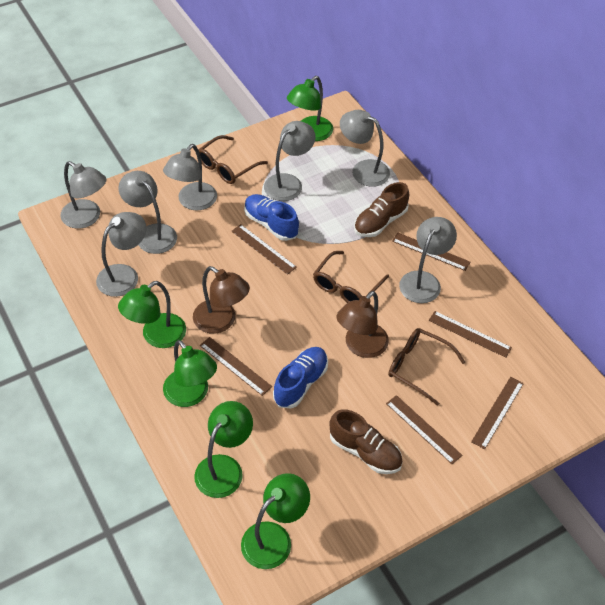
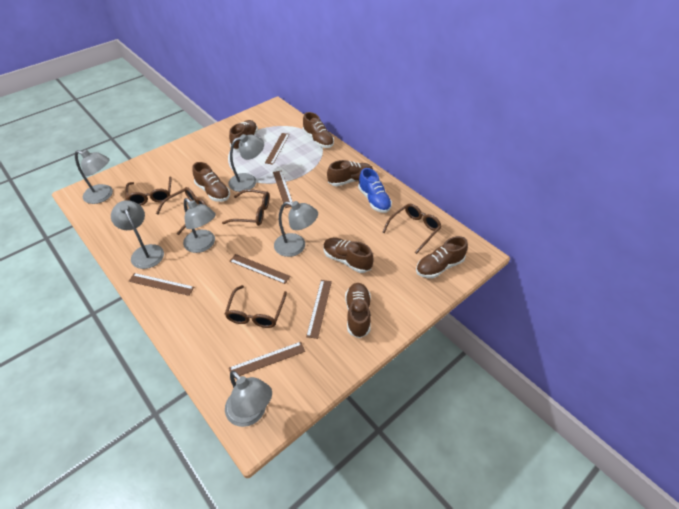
blue shoe: 2 -> 1
brown glasses: 3 -> 5
brown lamp: 2 -> 0
brown shoe: 2 -> 7
green lamp: 5 -> 0
grey lamp: 7 -> 6

